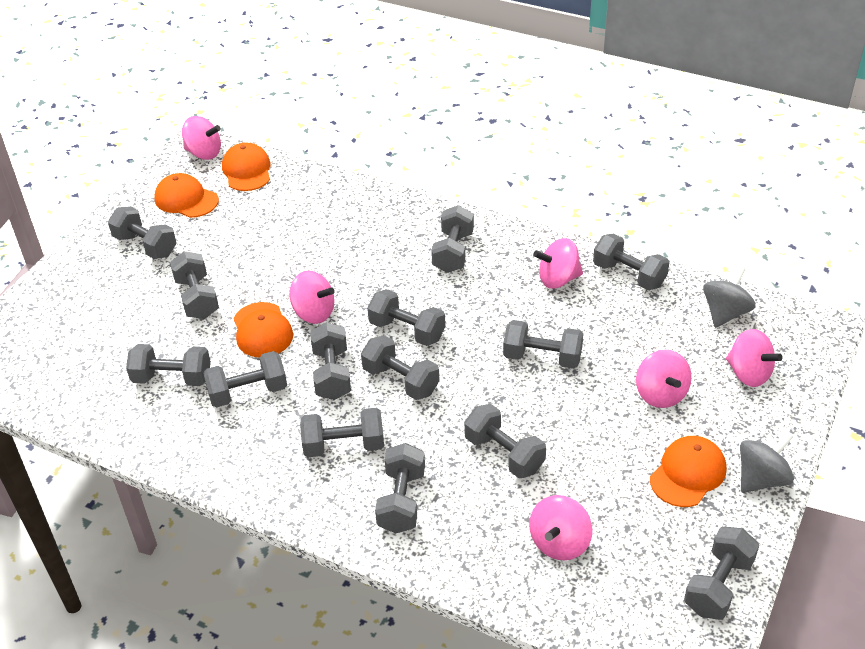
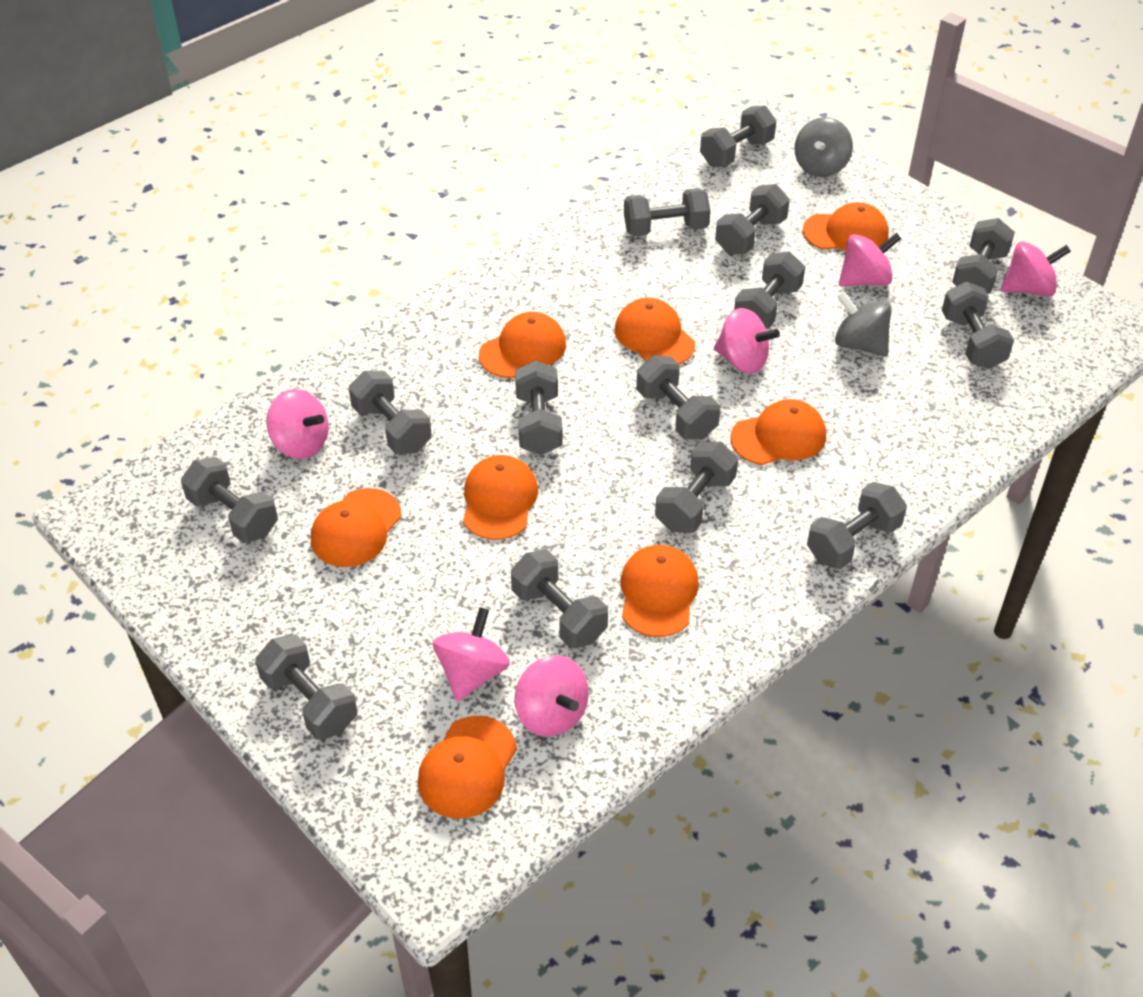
orange cap: 4 -> 8

